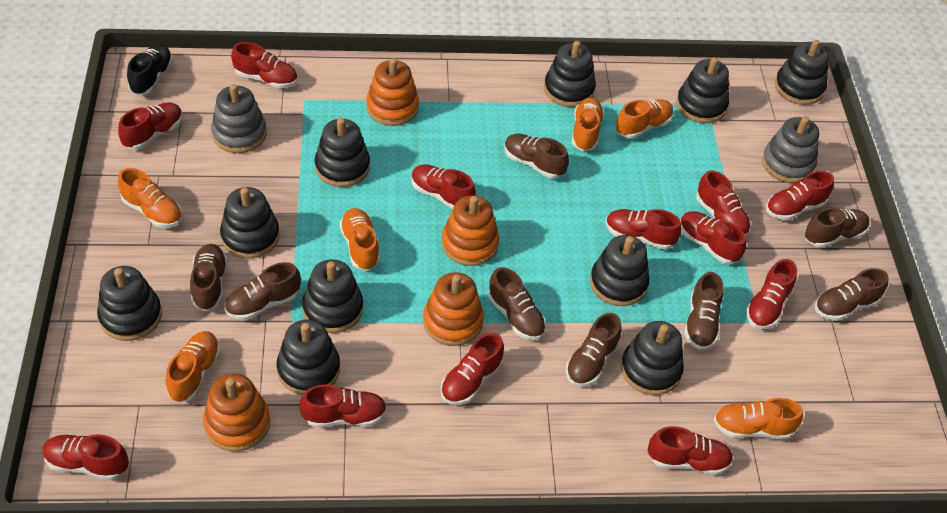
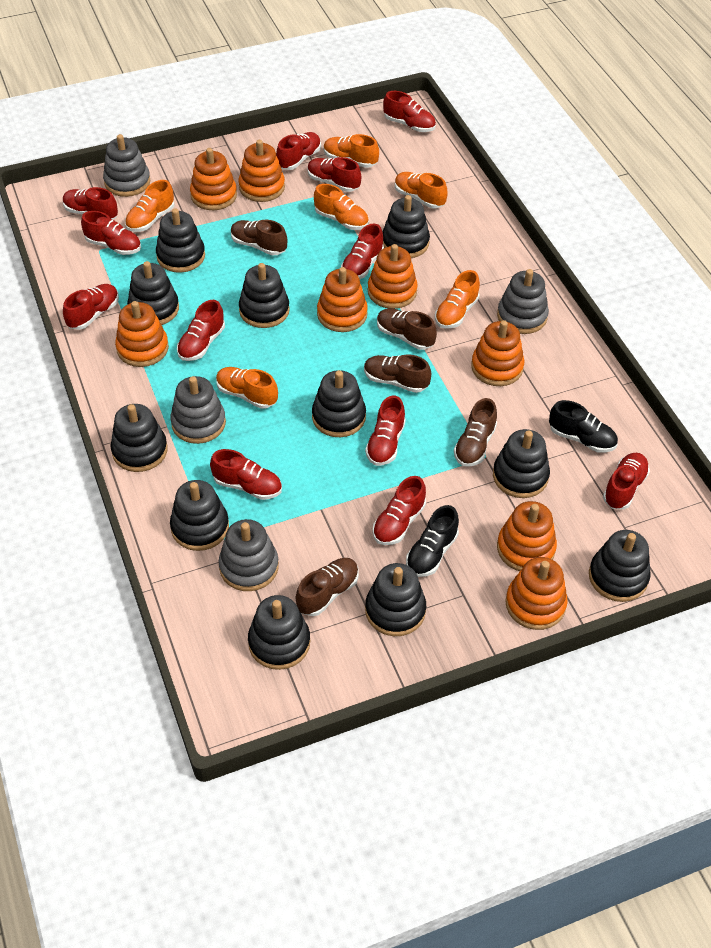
black shoe: 1 -> 2
black stacking toy: 10 -> 11
brown shoe: 8 -> 5
grey stacking toy: 2 -> 4
orange stacking toy: 4 -> 8

